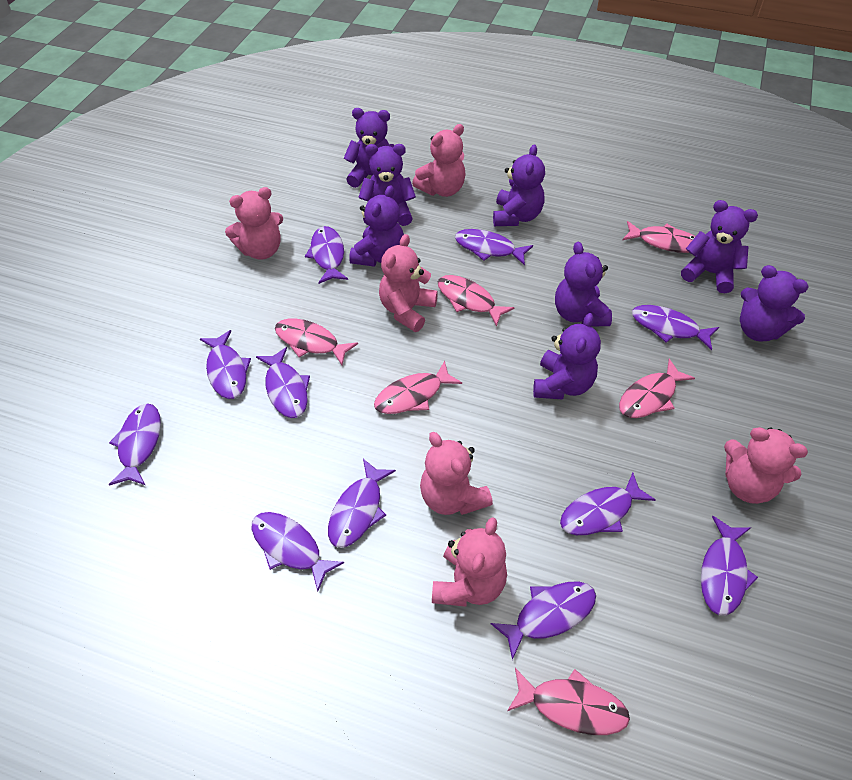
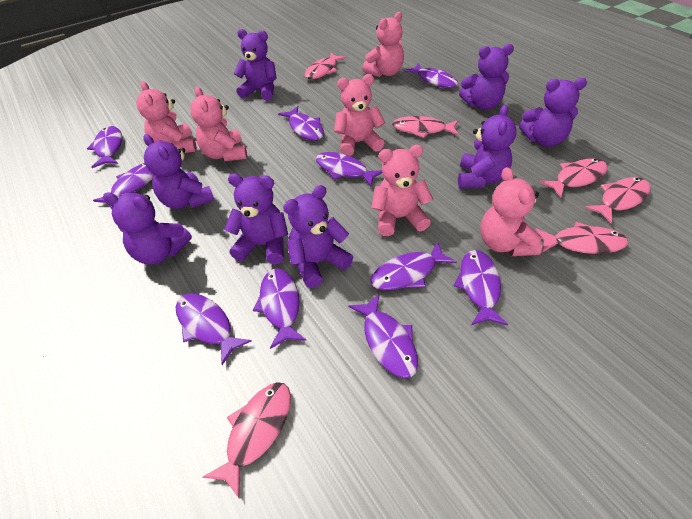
purple fish: 11 -> 10

